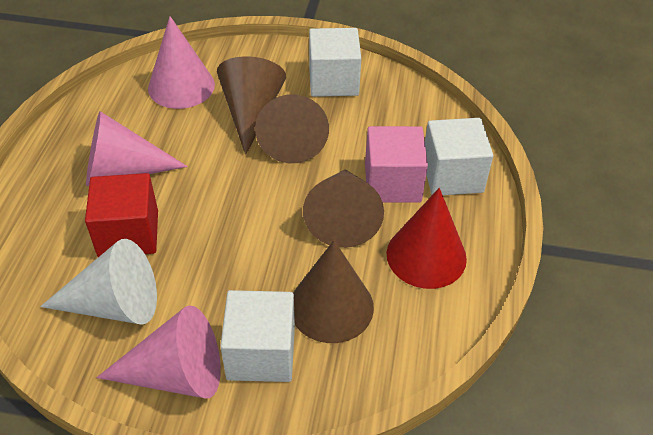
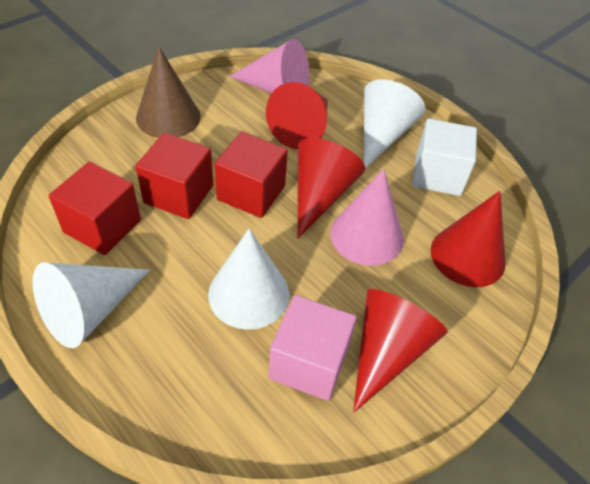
brown cone: 4 -> 1
pink cone: 3 -> 2
red cone: 1 -> 4
red cube: 1 -> 3
white cone: 1 -> 3
white cube: 3 -> 1

